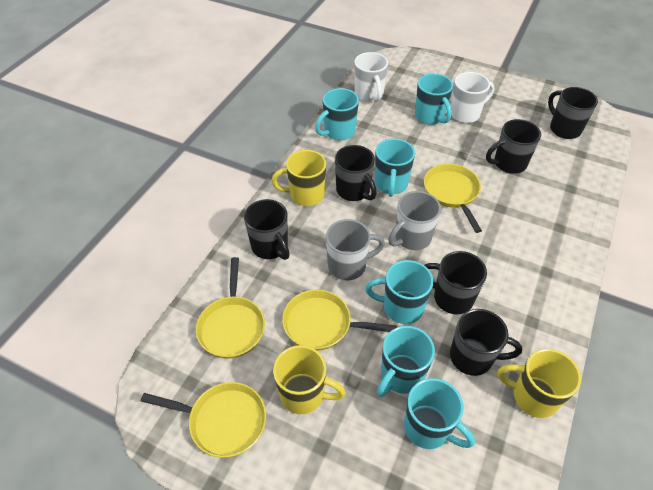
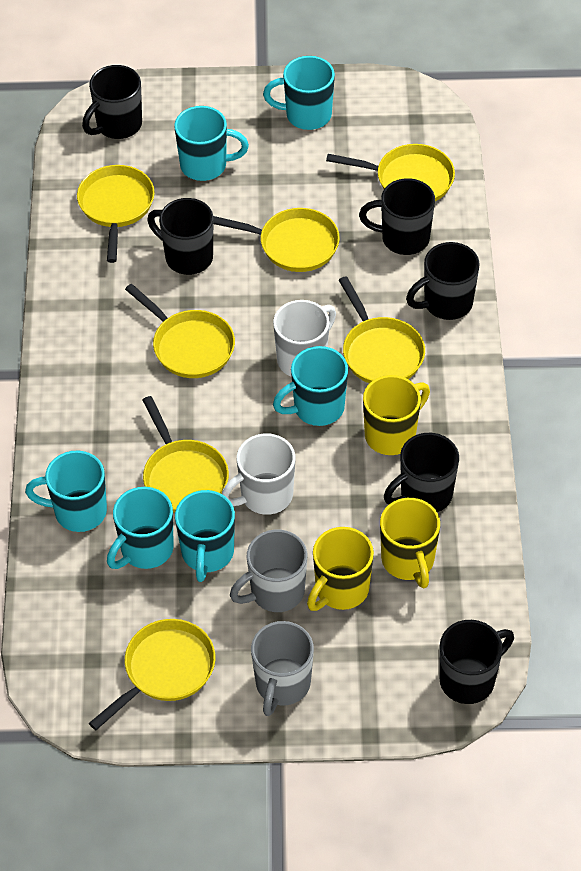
yellow pan: 4 -> 7

